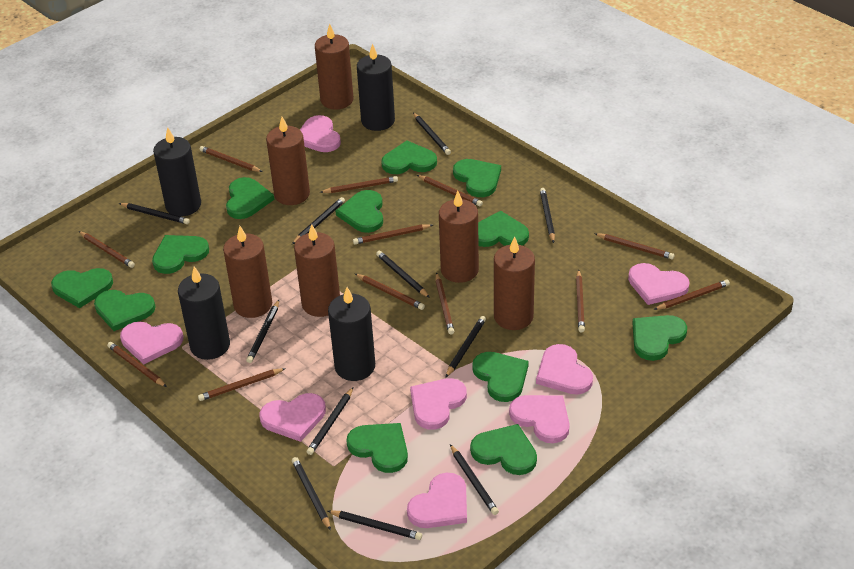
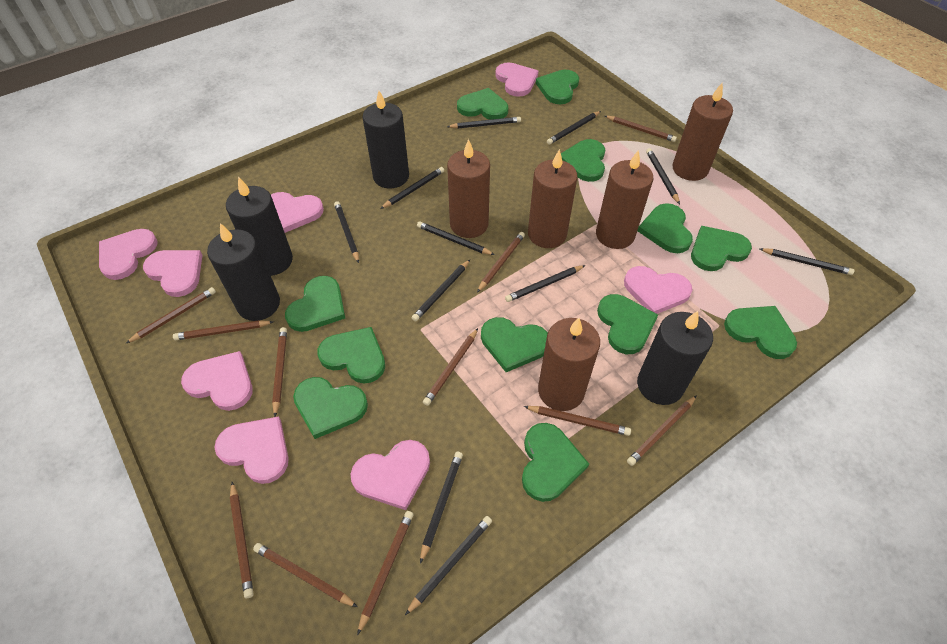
brown candle: 6 -> 5
brown pencil: 12 -> 11

